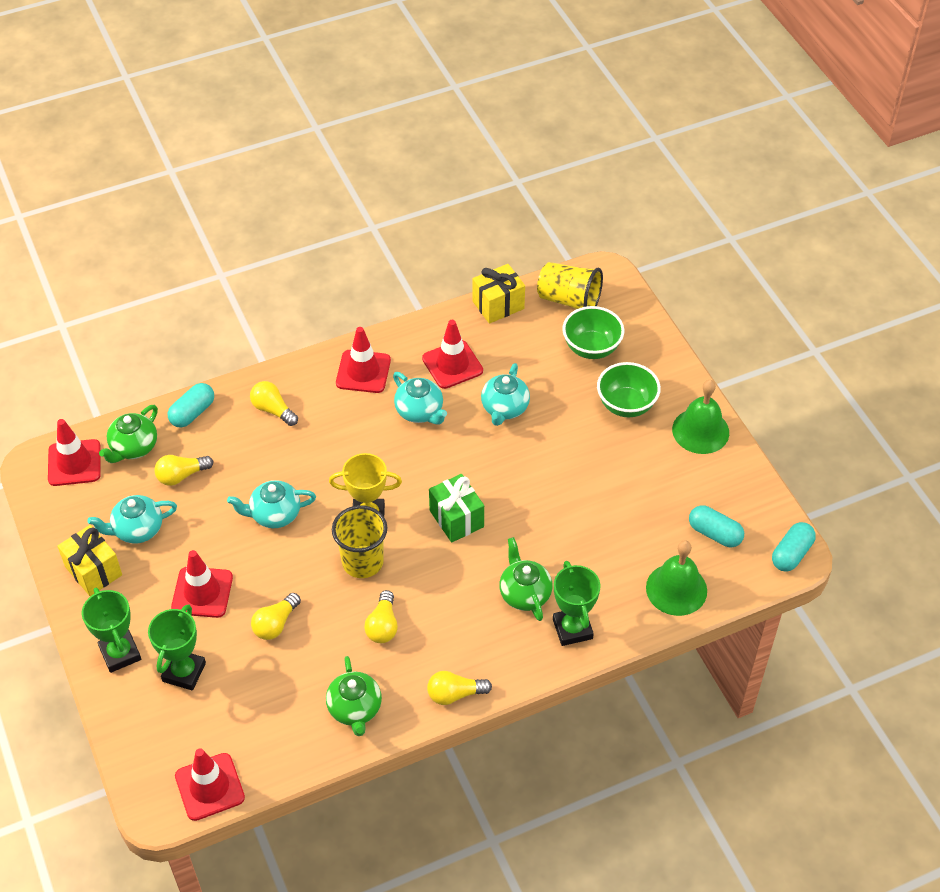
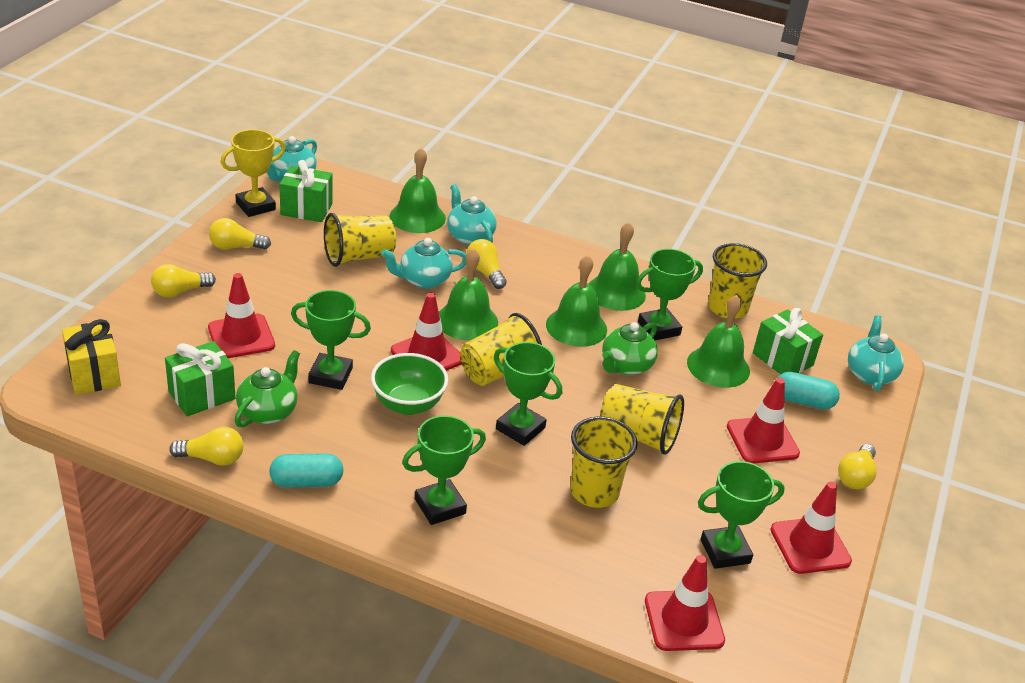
green bell: 2 -> 5
green bowl: 2 -> 1
green gift: 1 -> 3
green teapot: 3 -> 2
green trophy: 3 -> 5
turquoise capsule: 3 -> 2
yellow cup: 2 -> 5
yellow gift: 2 -> 1

